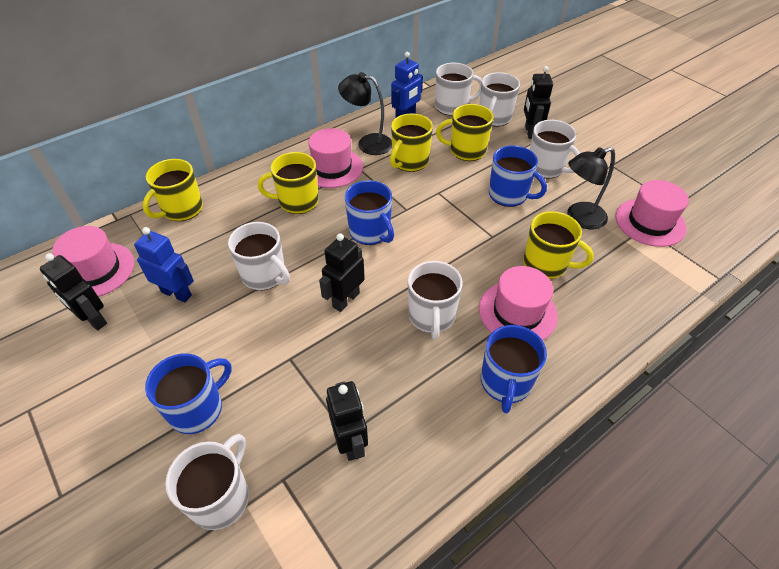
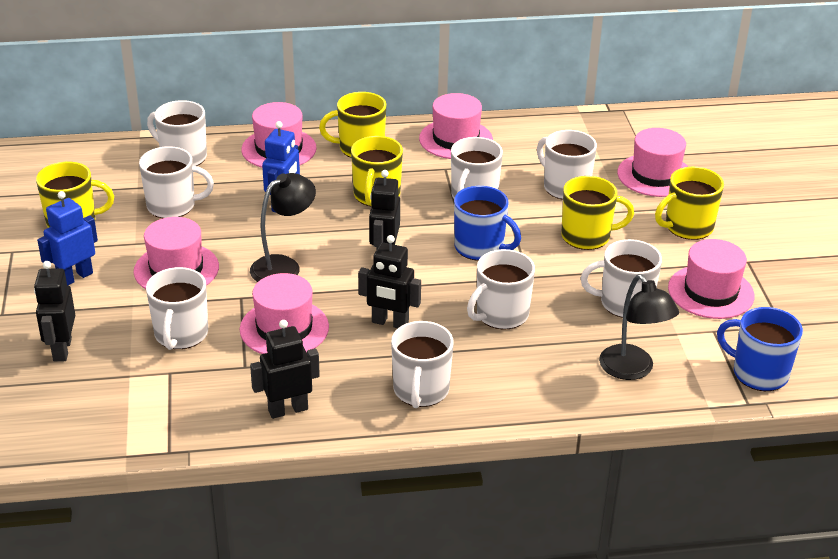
blue mug: 4 -> 2
pink hat: 4 -> 6
white mug: 6 -> 8

